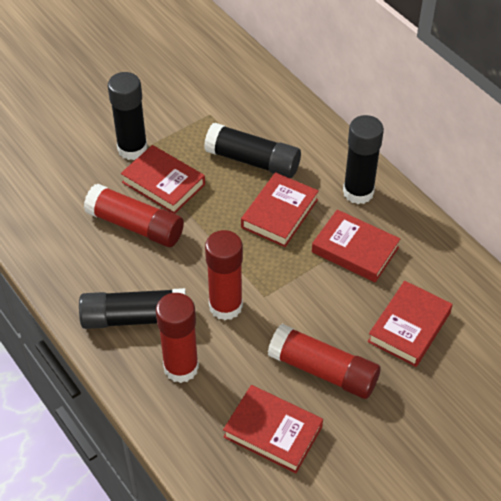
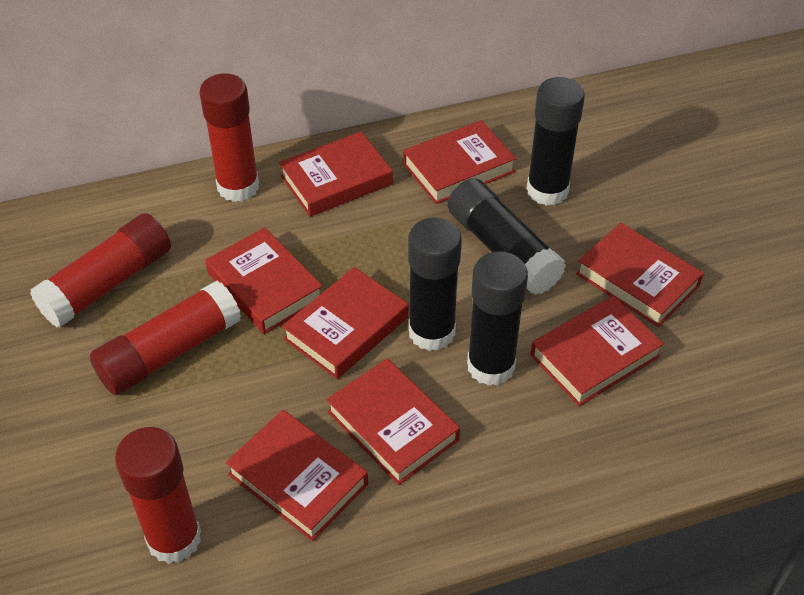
red book: 5 -> 8

